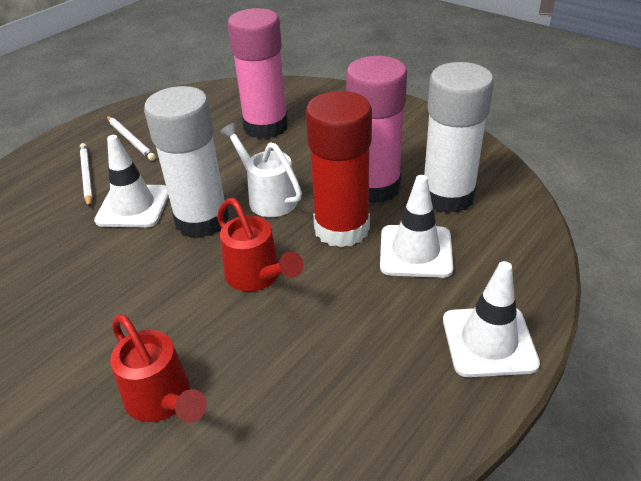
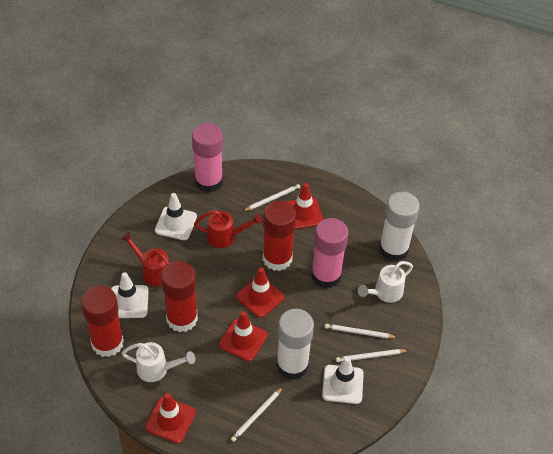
red glue stick: 1 -> 3
red traffic cone: 0 -> 4
white pencil: 2 -> 4
white watering can: 1 -> 2

